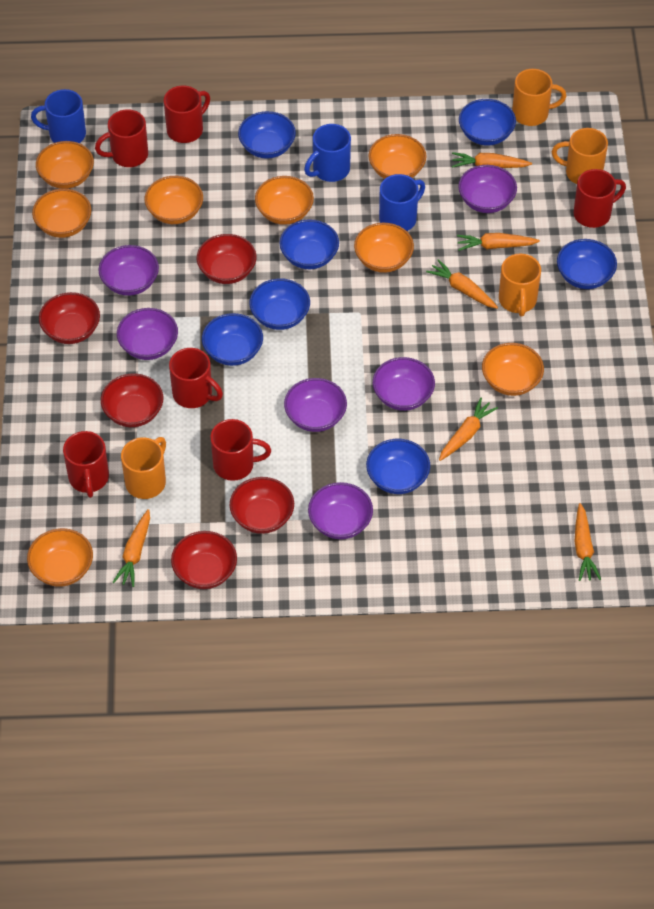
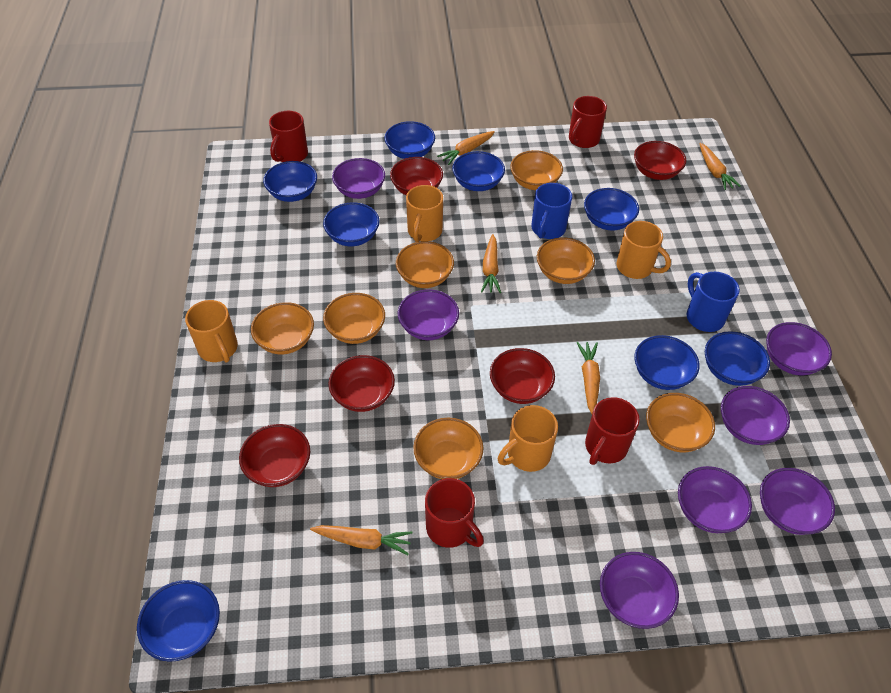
blue bowl: 7 -> 8
blue mug: 3 -> 2
orange bowl: 8 -> 7
orange carrot: 6 -> 5
purple bowl: 6 -> 7
red mug: 6 -> 4

